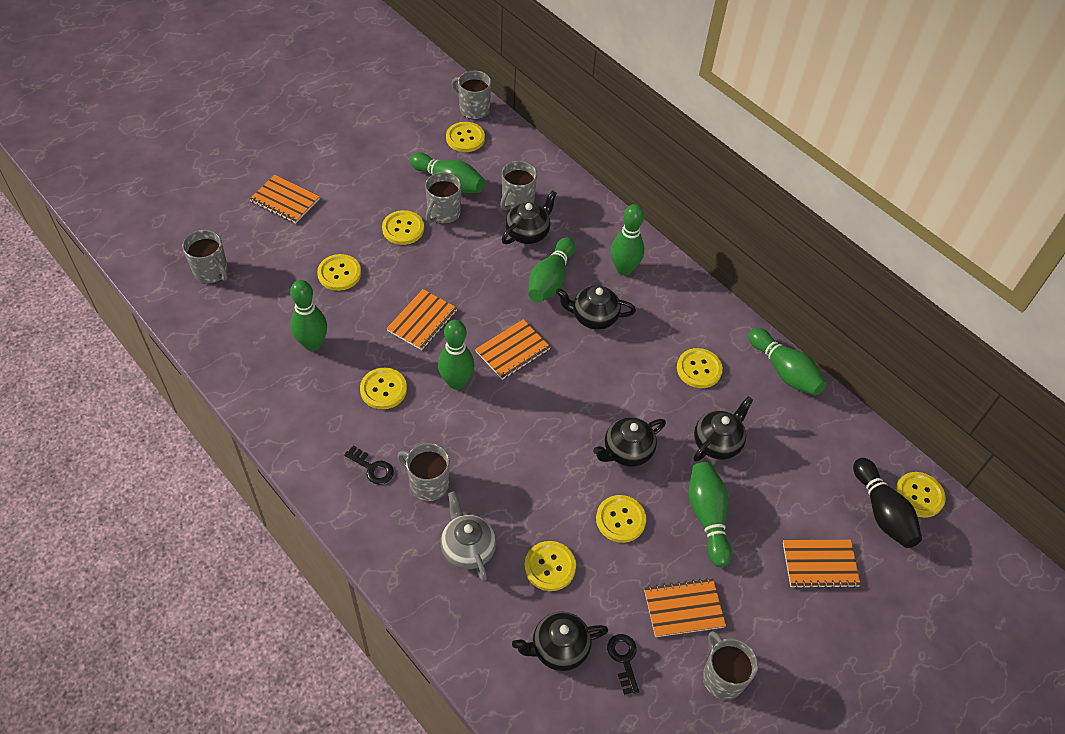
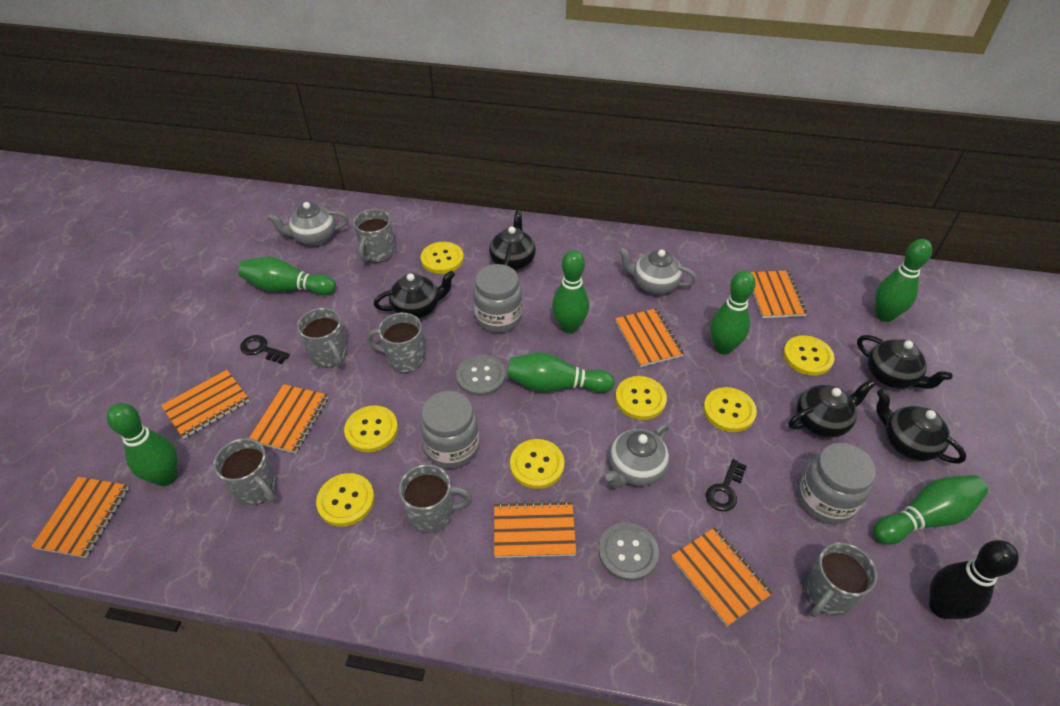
grey button: 0 -> 2
grey jar: 0 -> 3
grey teapot: 1 -> 3
orange notebook: 5 -> 7
yellow button: 8 -> 7

